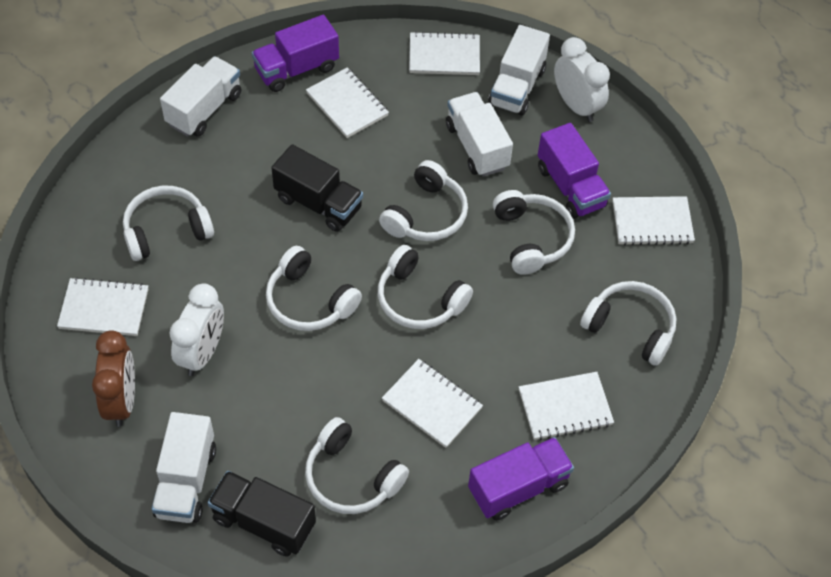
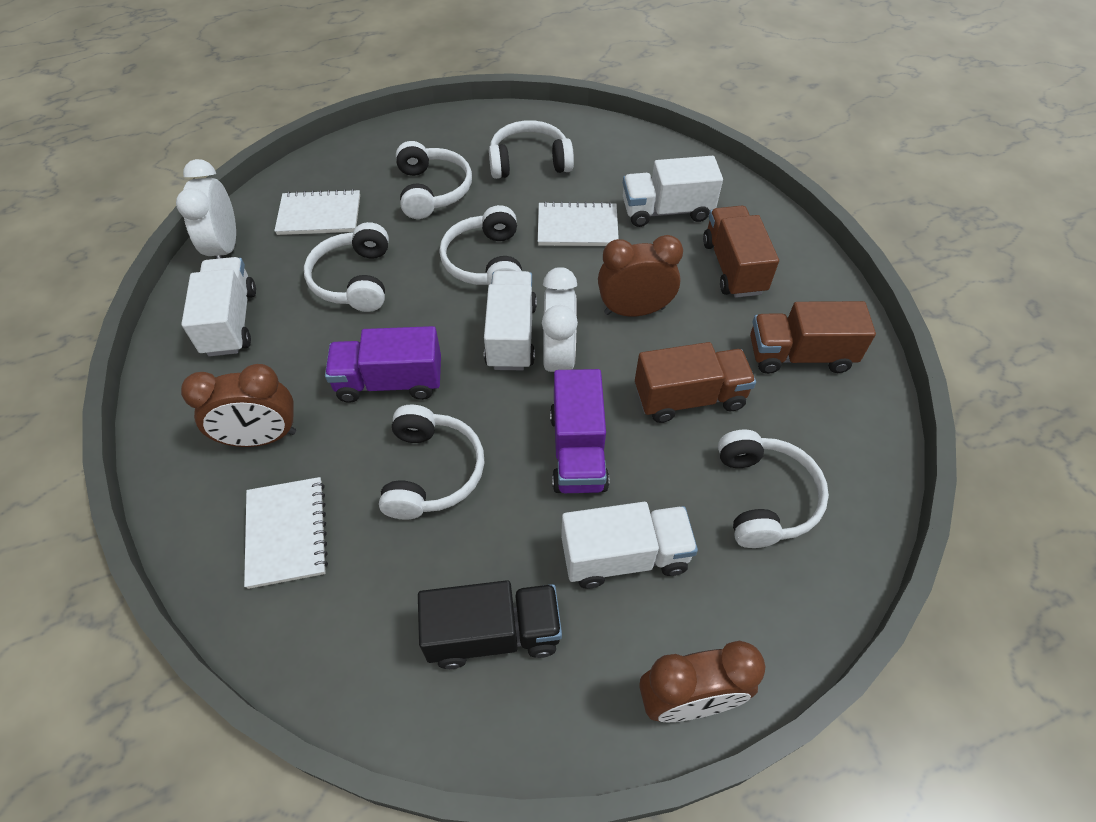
black truck: 2 -> 1
brown clock: 1 -> 3
brown truck: 0 -> 3
purple truck: 3 -> 2
white headphones: 7 -> 6
white notebook: 6 -> 3

